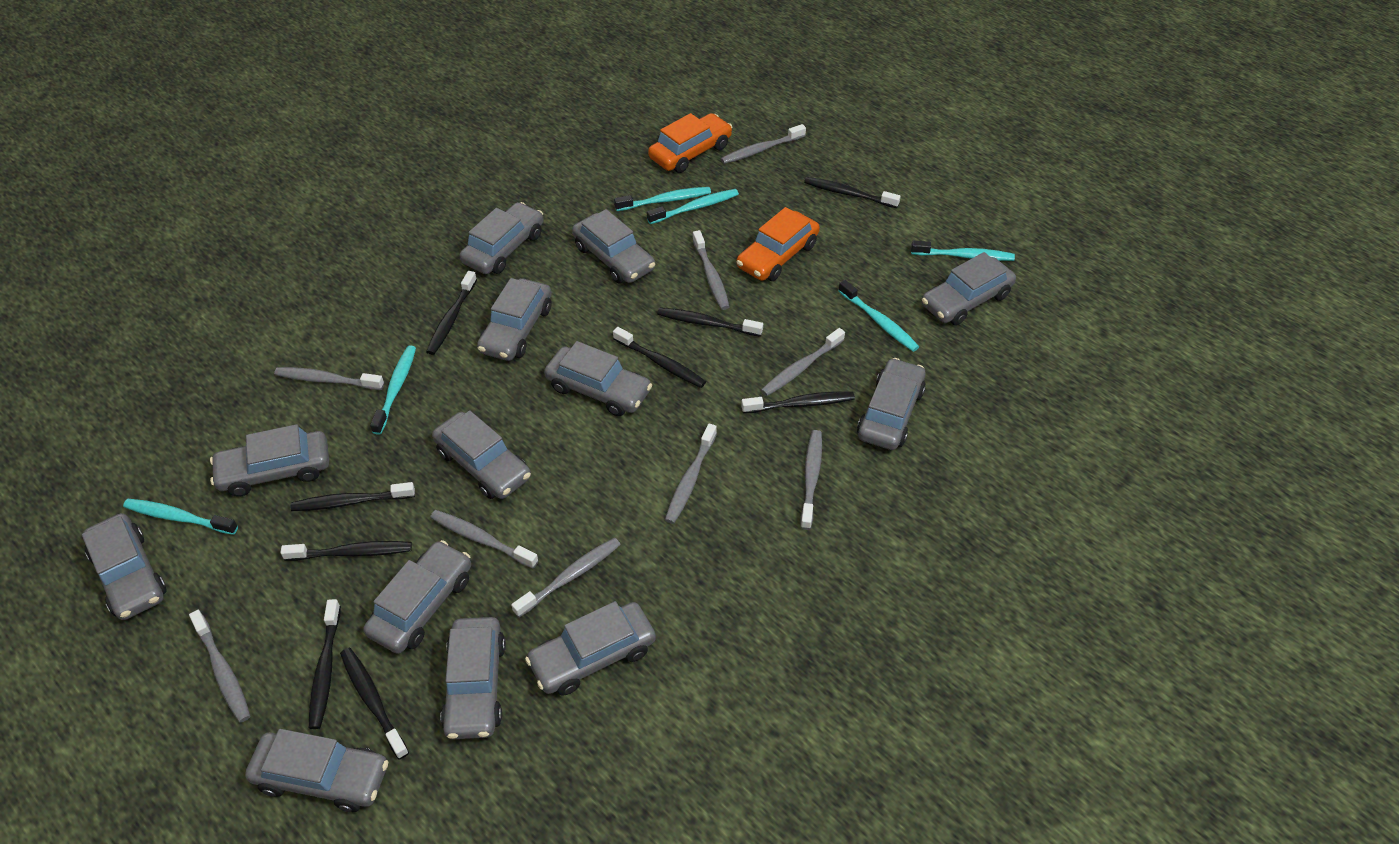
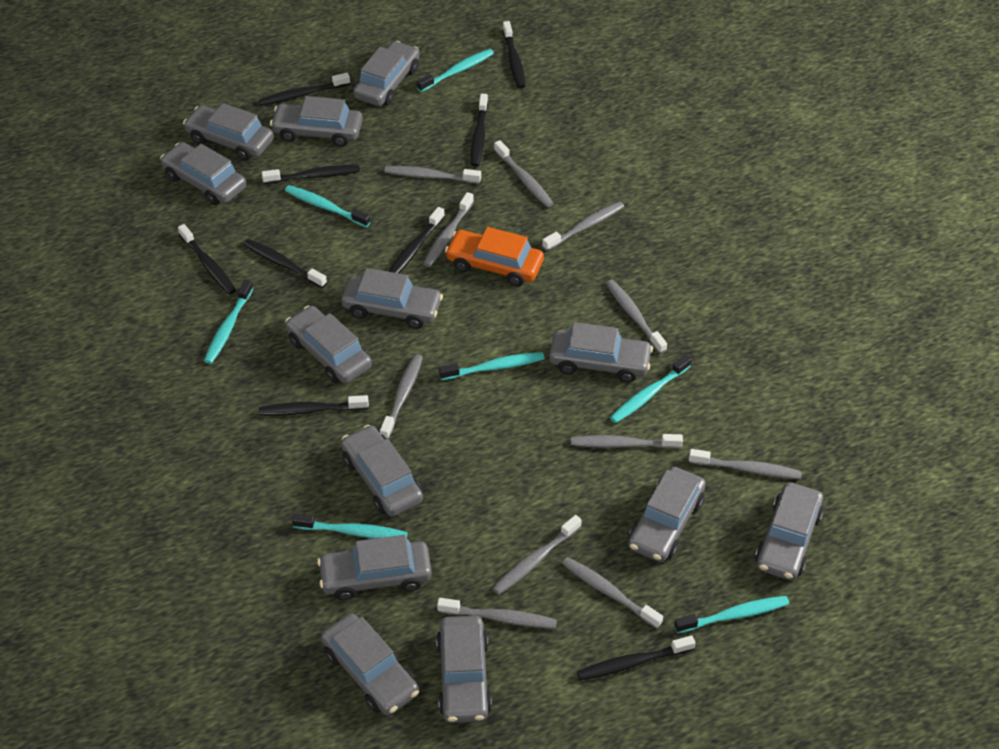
grey toothbrush: 9 -> 11
orange car: 2 -> 1
turquoise toothbrush: 6 -> 7

